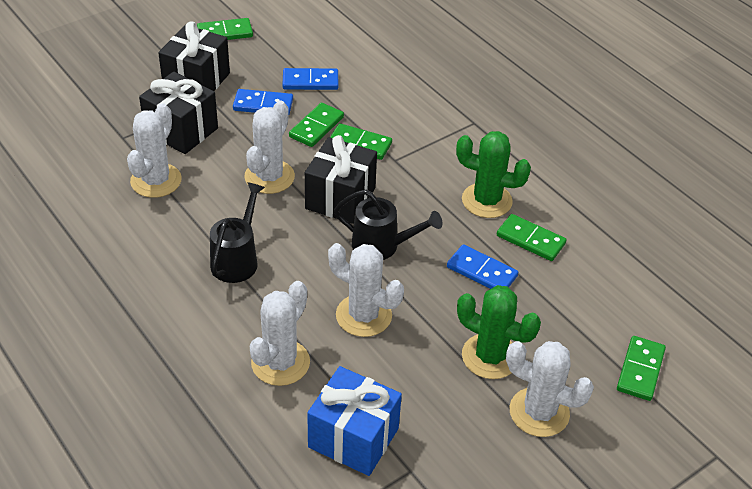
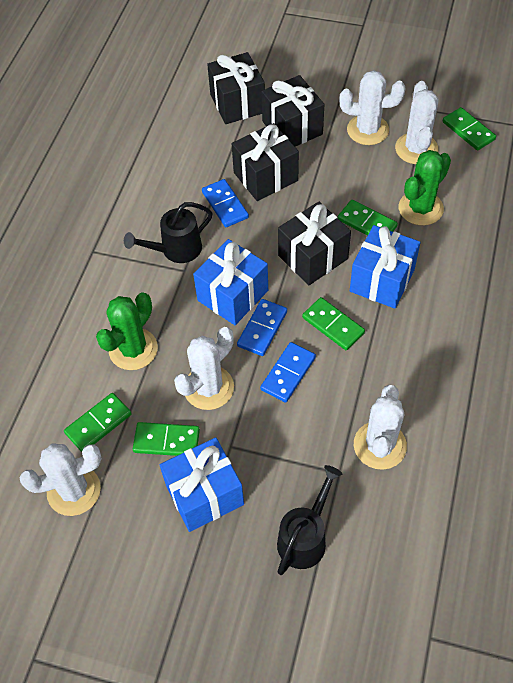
black gift: 3 -> 4
blue gift: 1 -> 3

